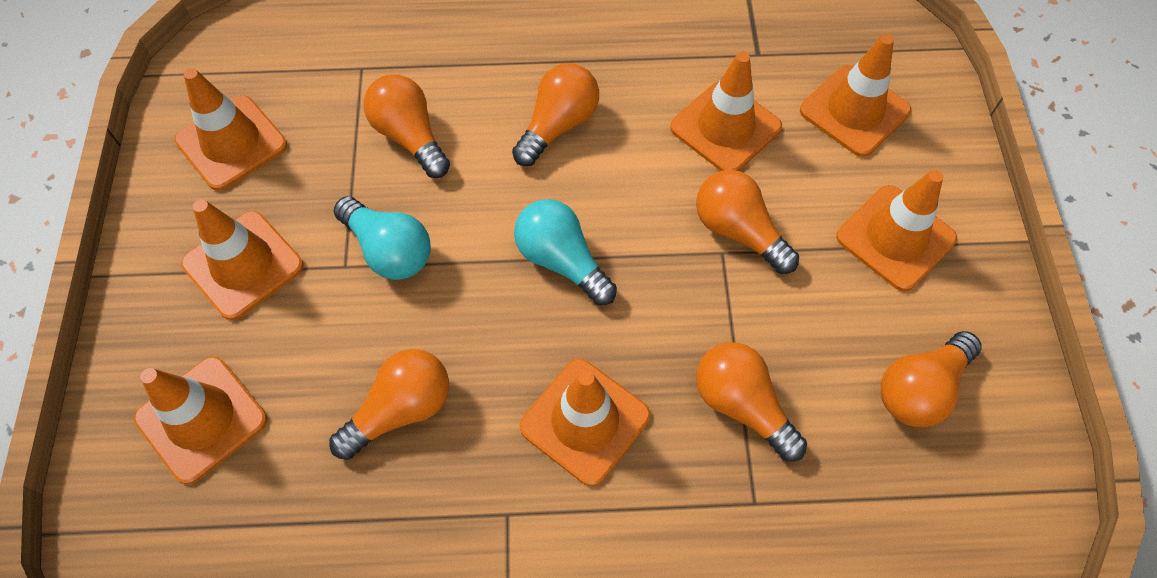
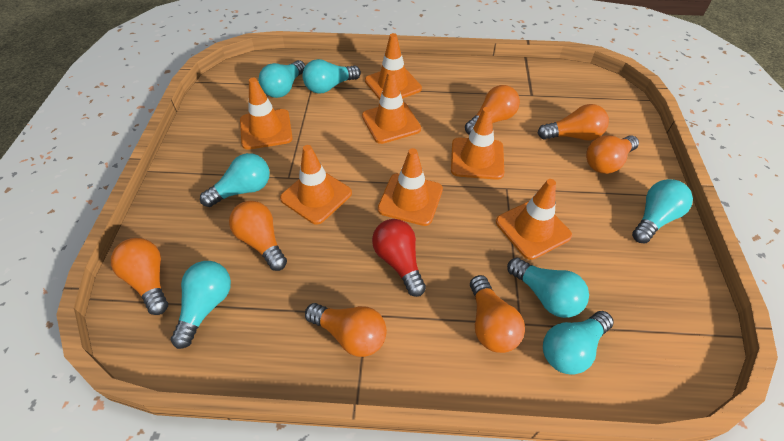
orange light bulb: 6 -> 7
red light bulb: 0 -> 1
turquoise light bulb: 2 -> 7

